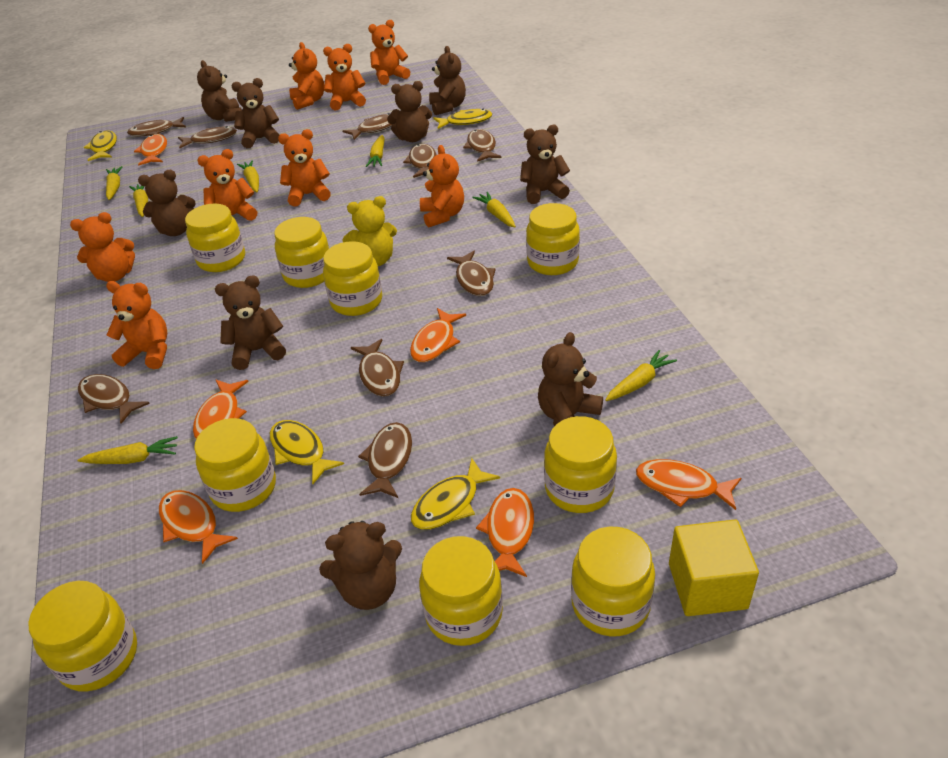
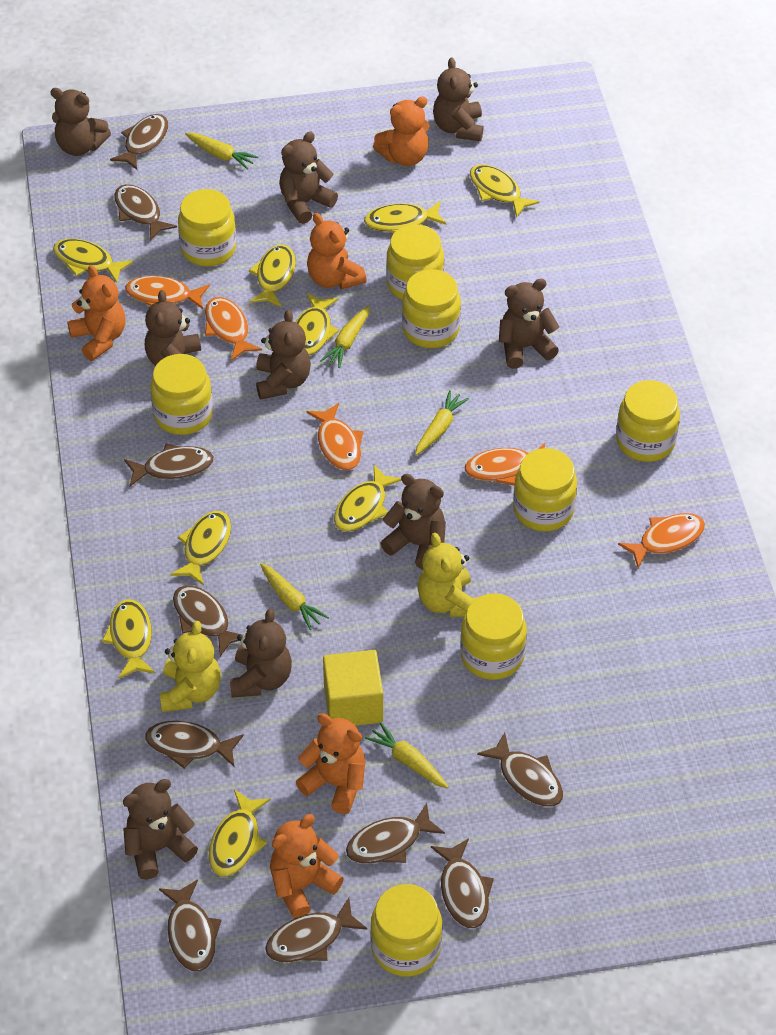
brown fish: 9 -> 10
orange fish: 6 -> 5
orange teddy bear: 8 -> 5
yellow carrot: 7 -> 5
yellow fish: 4 -> 9
yellow jar: 9 -> 8
yellow teddy bear: 1 -> 2

